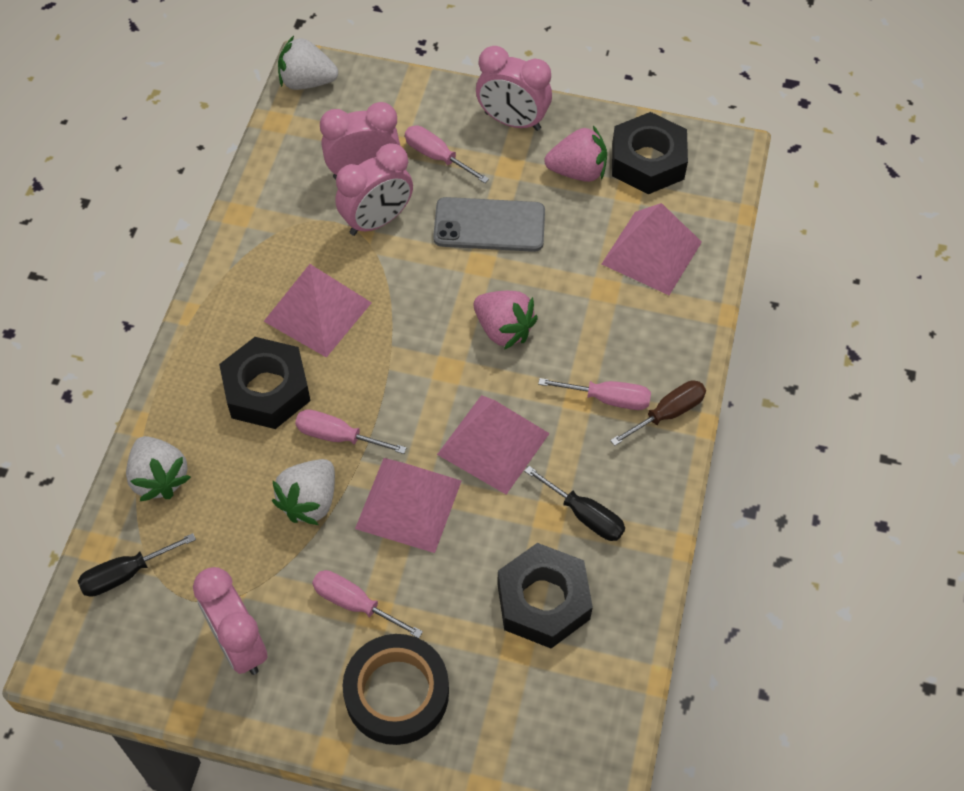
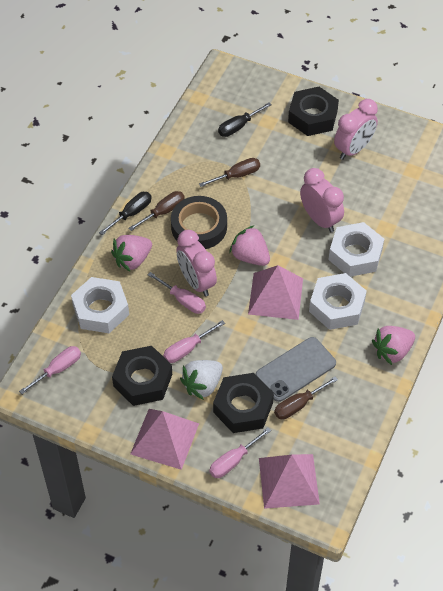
brown screwdriver: 1 -> 3
pink clock: 4 -> 3
pink pyramid: 4 -> 3
pink strawberry: 2 -> 3
white nut: 0 -> 3
white strawberry: 3 -> 1

